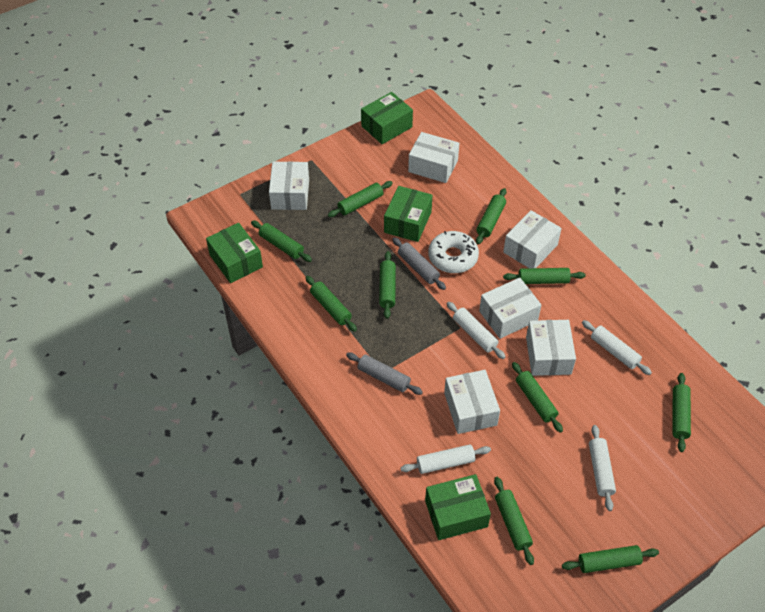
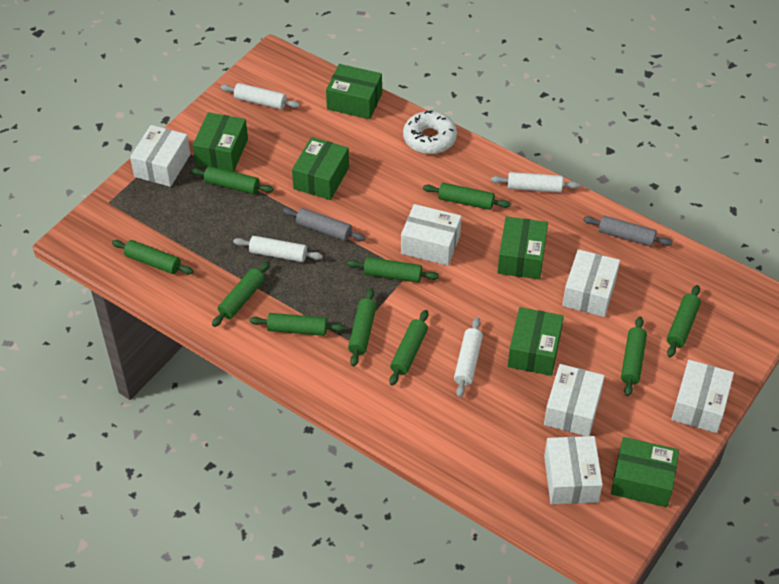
green box: 4 -> 6

